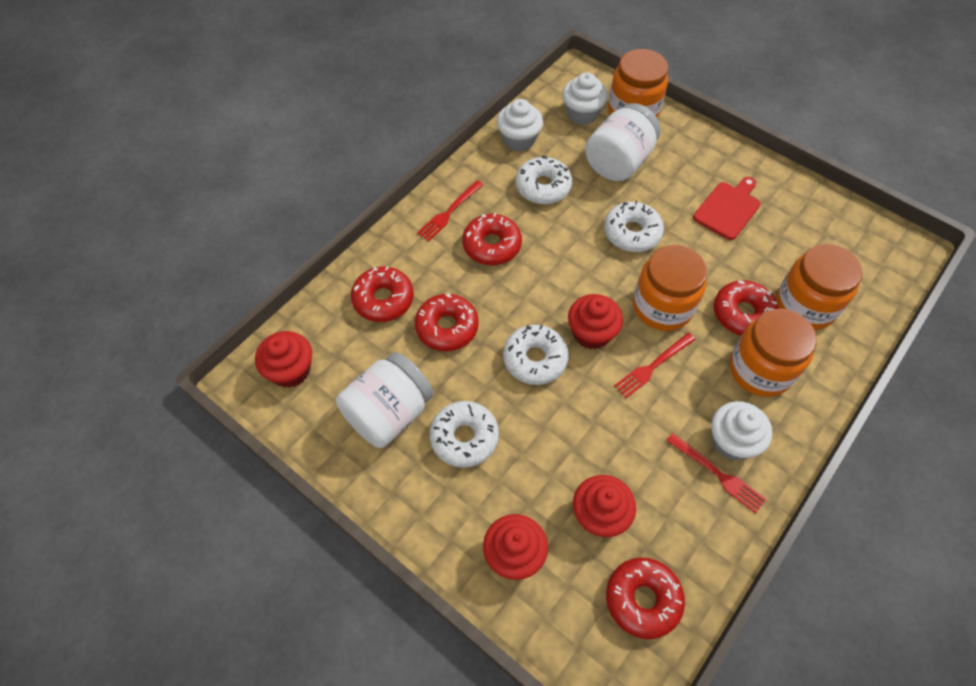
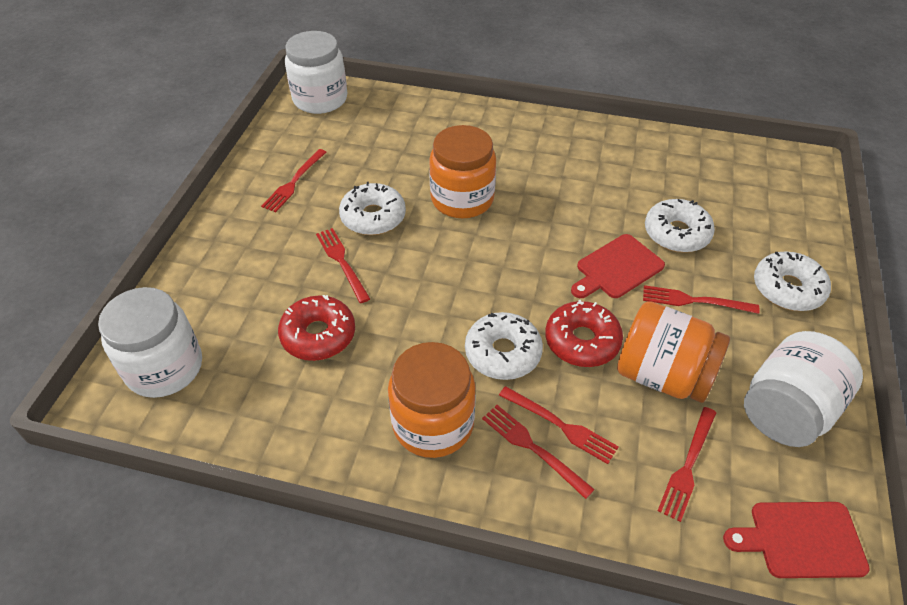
orange jar: 4 -> 3
red cupcake: 4 -> 0
red cutting board: 1 -> 2
red donut: 5 -> 2
red fork: 3 -> 6
white cupcake: 3 -> 0
white jar: 2 -> 3

